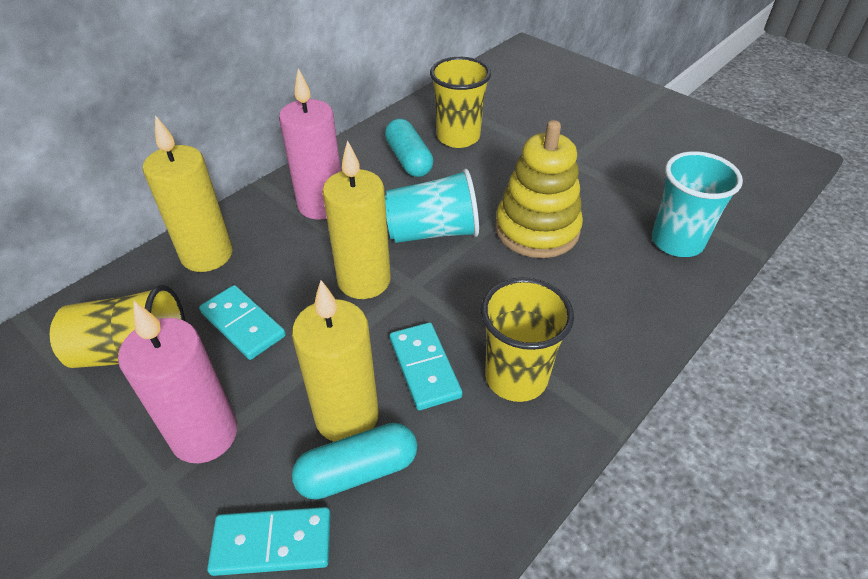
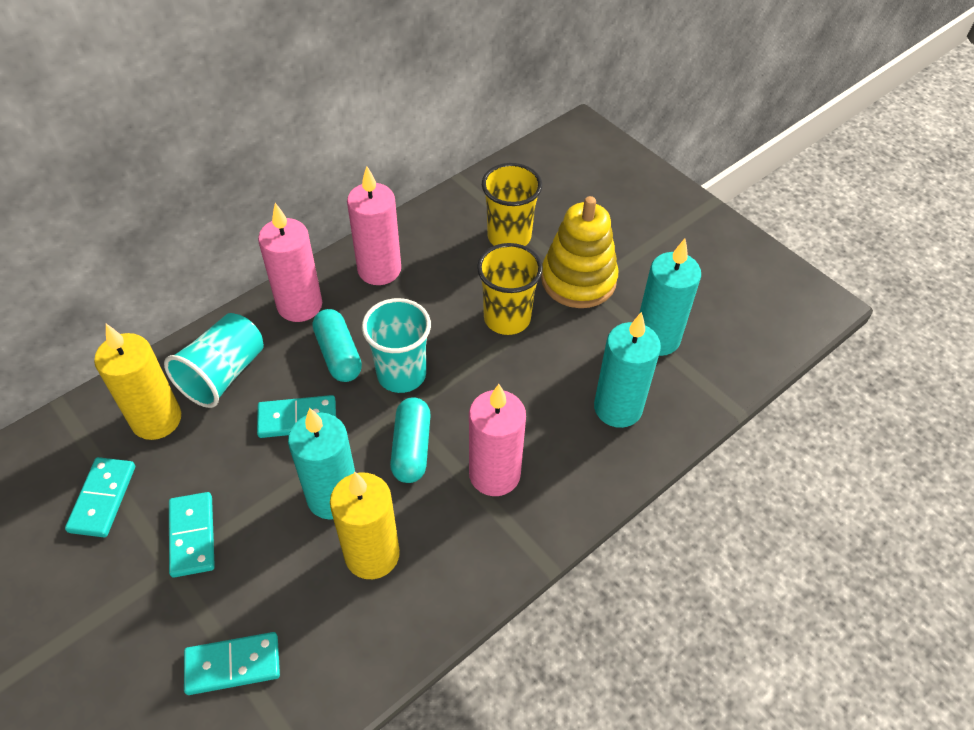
pink candle: 2 -> 3
turquoise candle: 0 -> 3
turquoise domino: 3 -> 4
yellow candle: 3 -> 2
yellow cup: 3 -> 2

